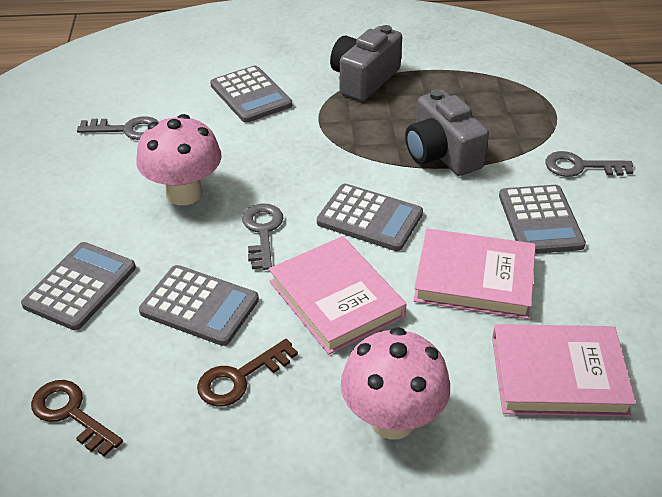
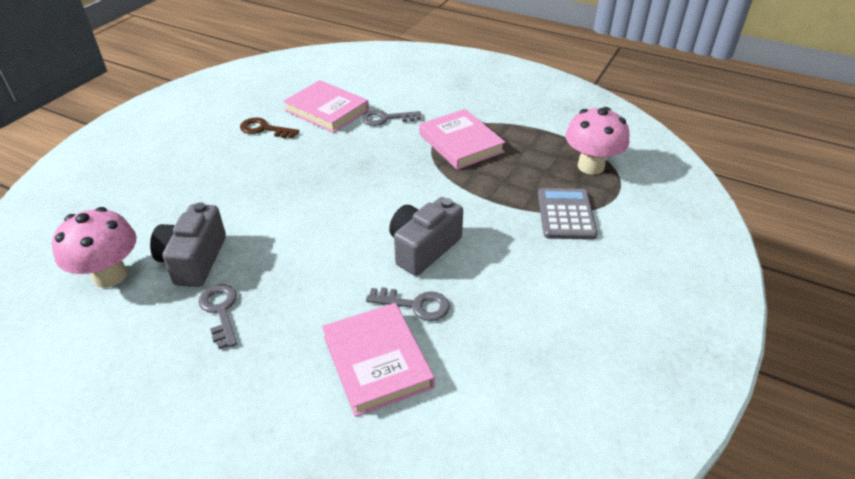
brown key: 2 -> 1
grey calculator: 5 -> 1

